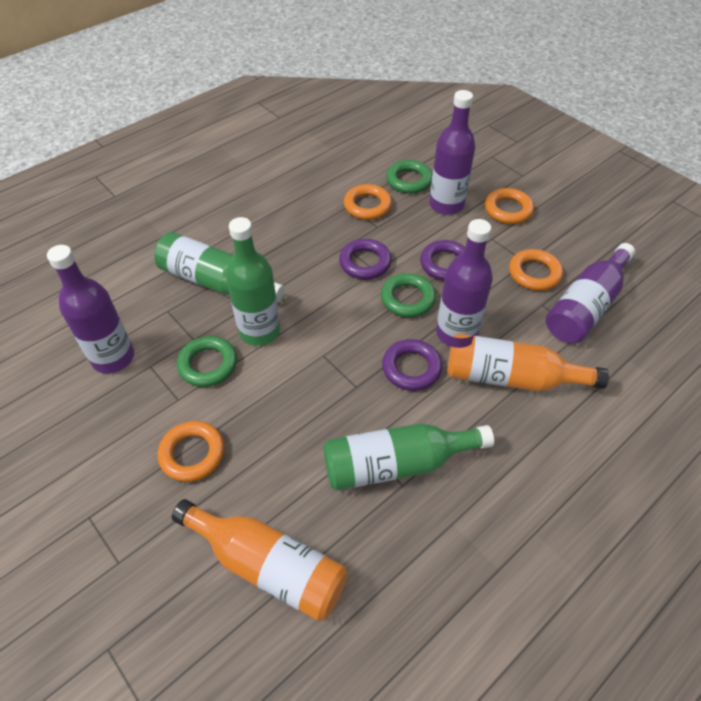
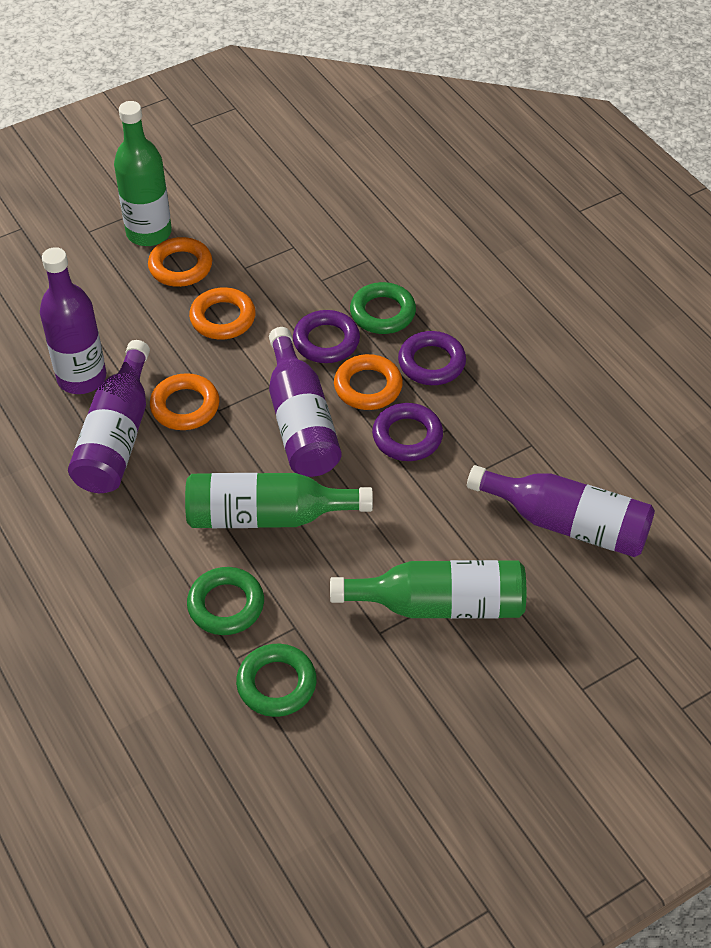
orange bottle: 2 -> 0

